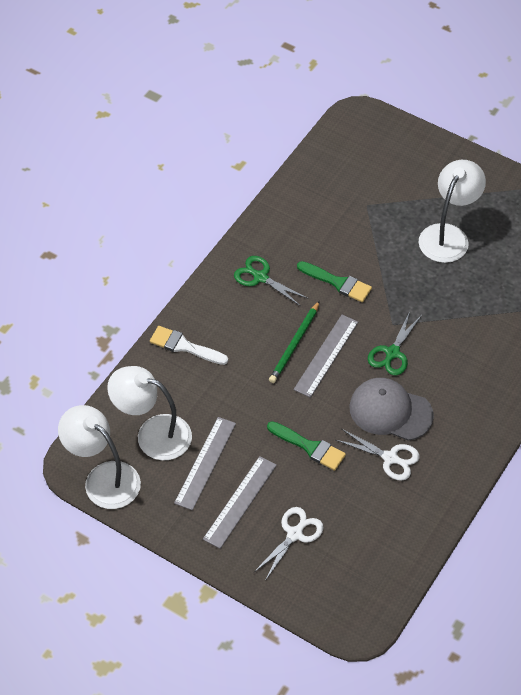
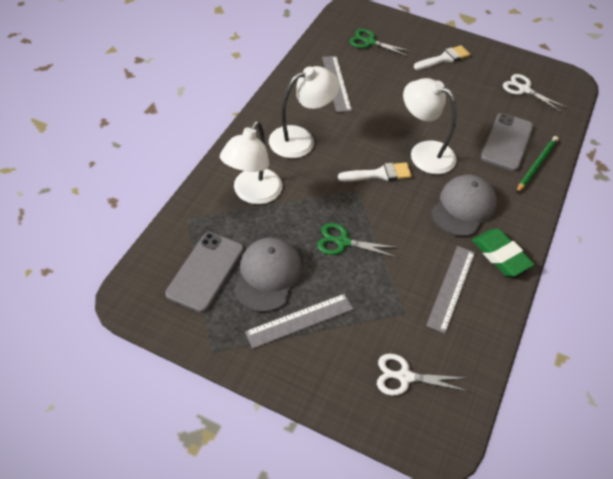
green brush: 2 -> 0
green eraser: 0 -> 1
grey cap: 1 -> 2
grey phone: 0 -> 2
white brush: 1 -> 2

